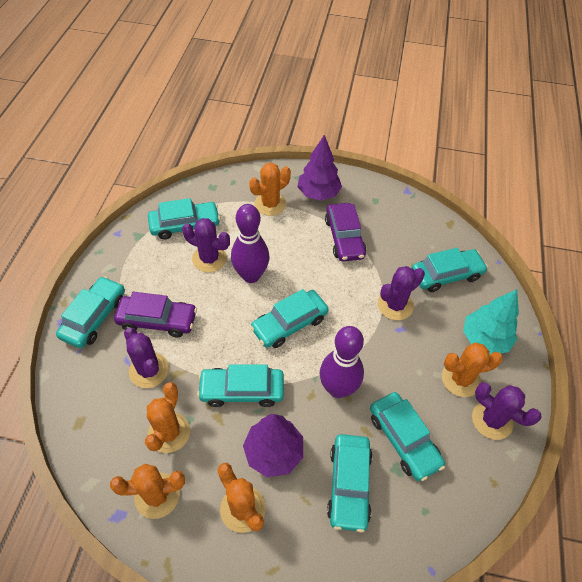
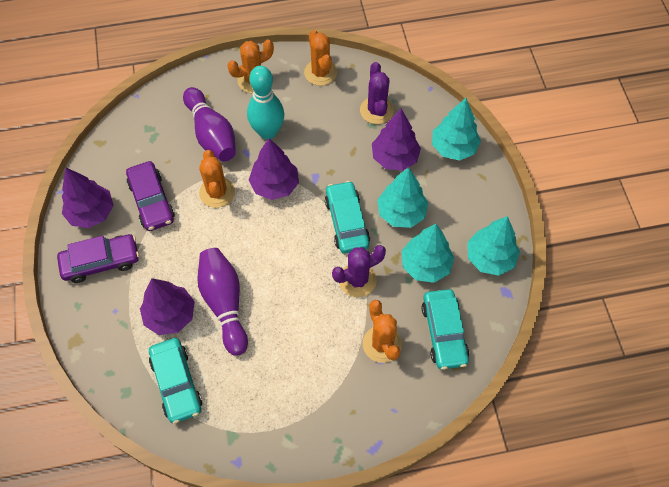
orange cactus: 5 -> 4
purple cactus: 4 -> 2
purple tree: 2 -> 4
turquoise bowling pin: 0 -> 1
turquoise car: 7 -> 3
turquoise tree: 1 -> 4

